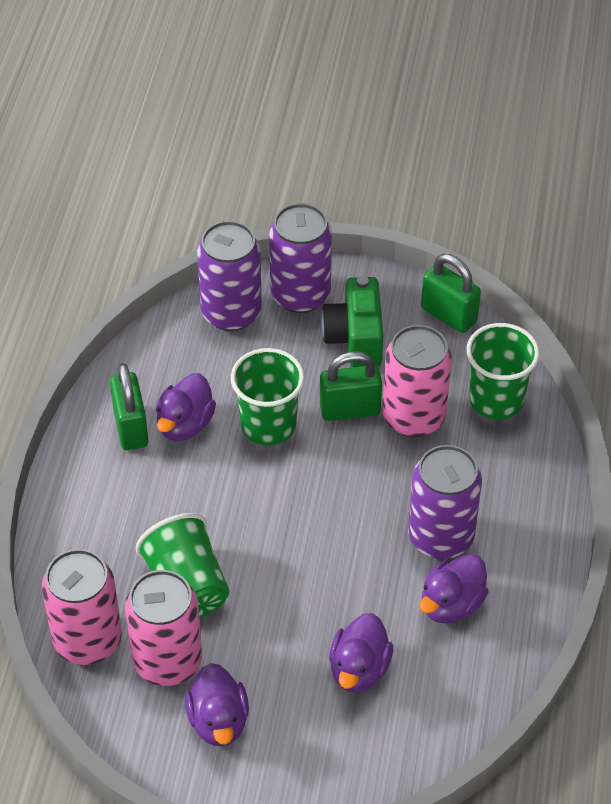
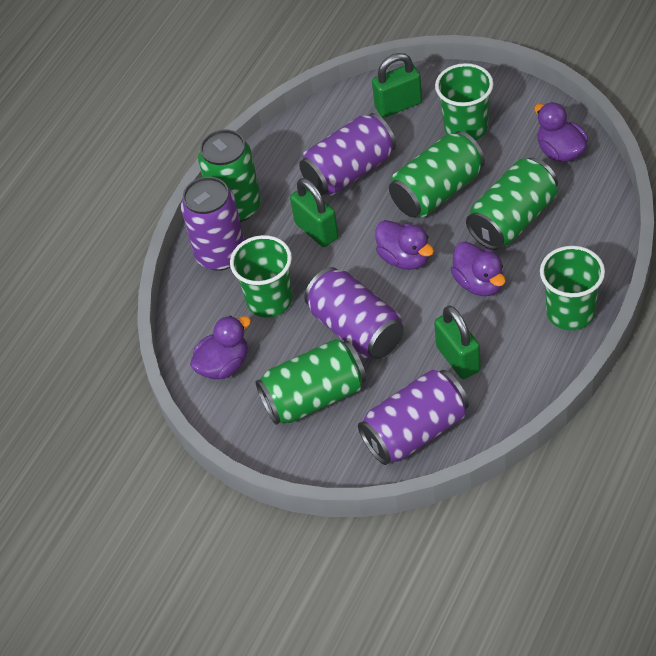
green camera: 1 -> 0
green can: 0 -> 4
pink can: 3 -> 0
purple can: 3 -> 4

